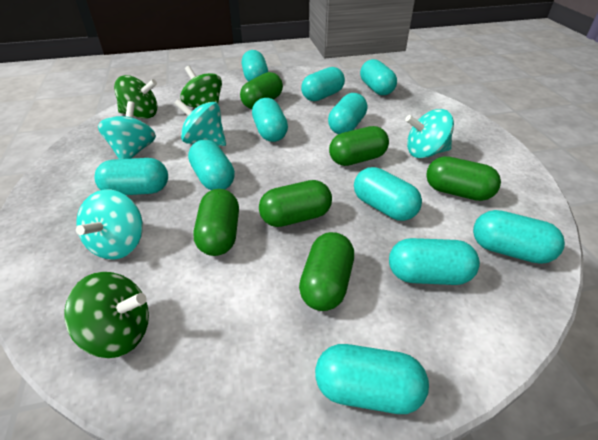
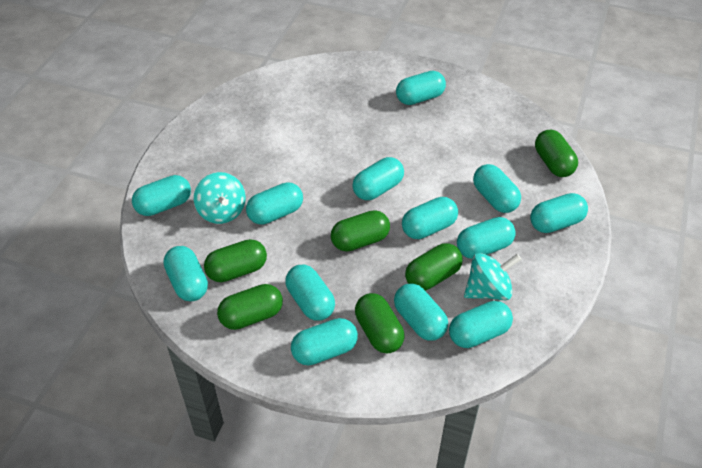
green spinning top: 3 -> 0
turquoise capsule: 11 -> 13
turquoise spinning top: 4 -> 2

